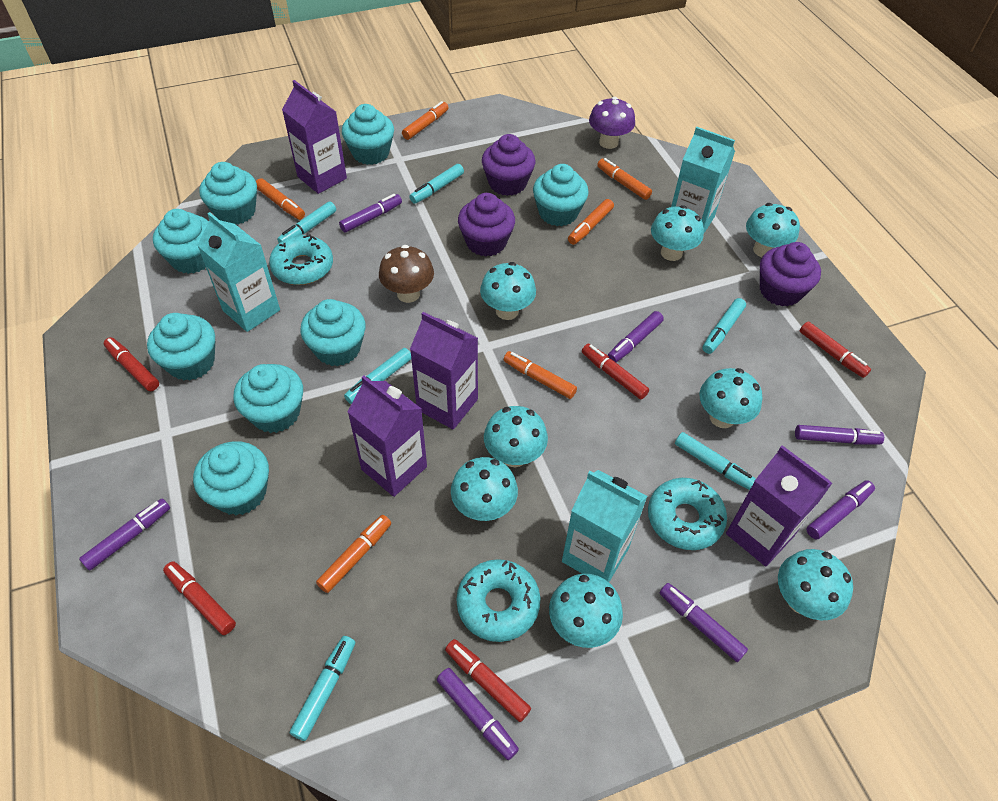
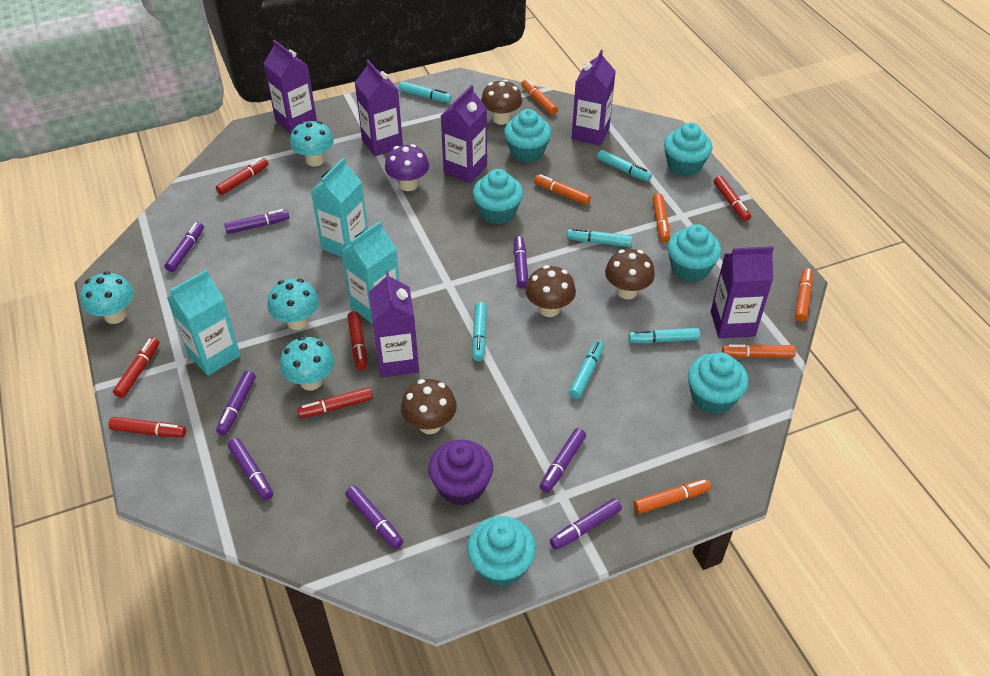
brown mushroom: 1 -> 4
purple carton: 4 -> 6
purple cupcake: 3 -> 1
purple marker: 7 -> 8
red marker: 5 -> 6
turquoise cupcake: 8 -> 6
turquoise donut: 3 -> 0
turquoise mushroom: 8 -> 4

